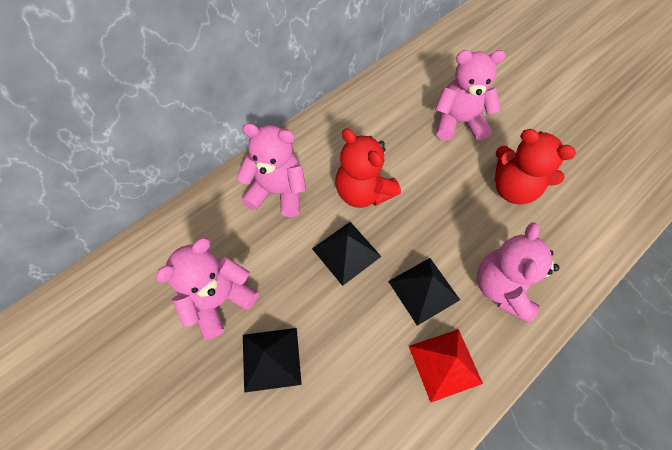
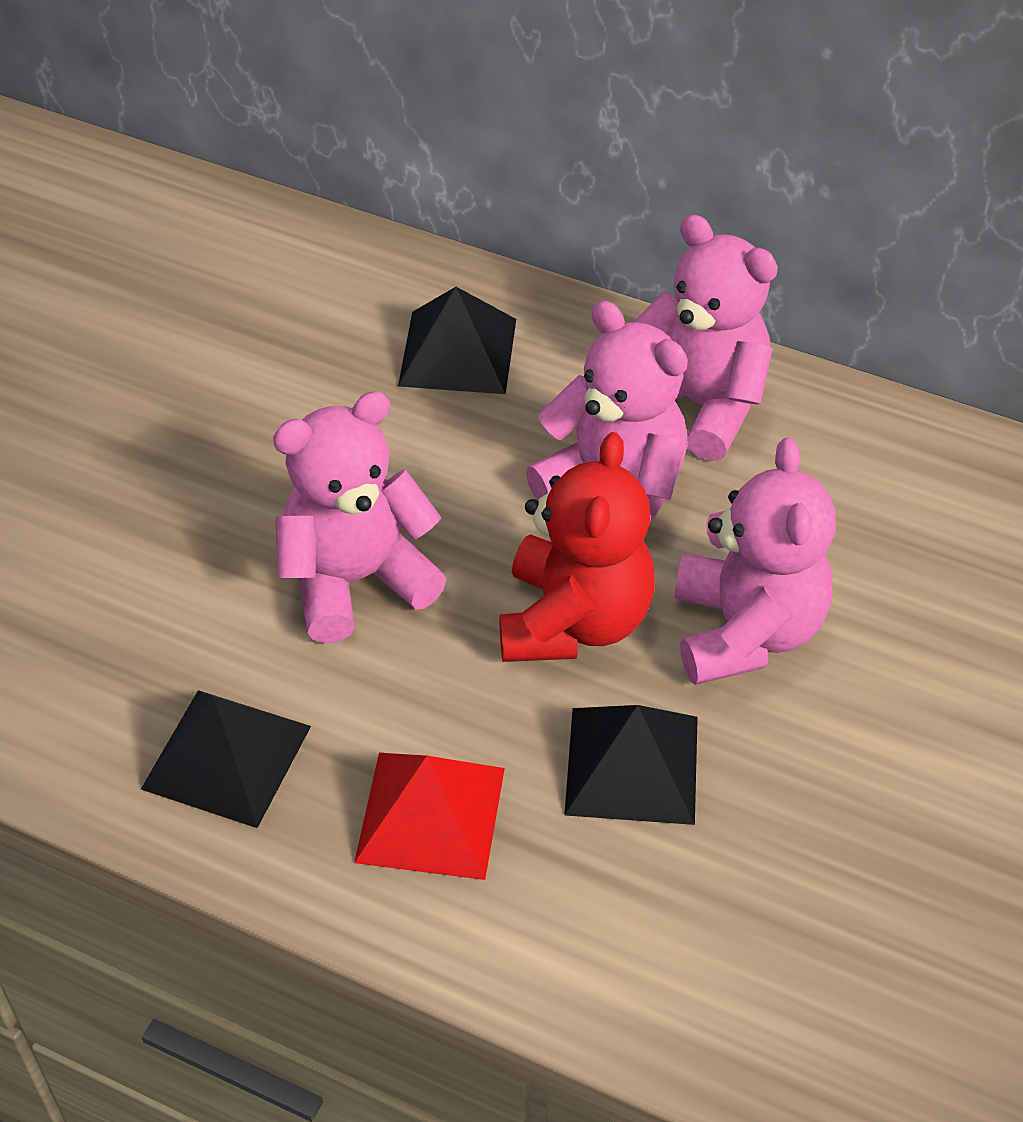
red teddy bear: 2 -> 1

